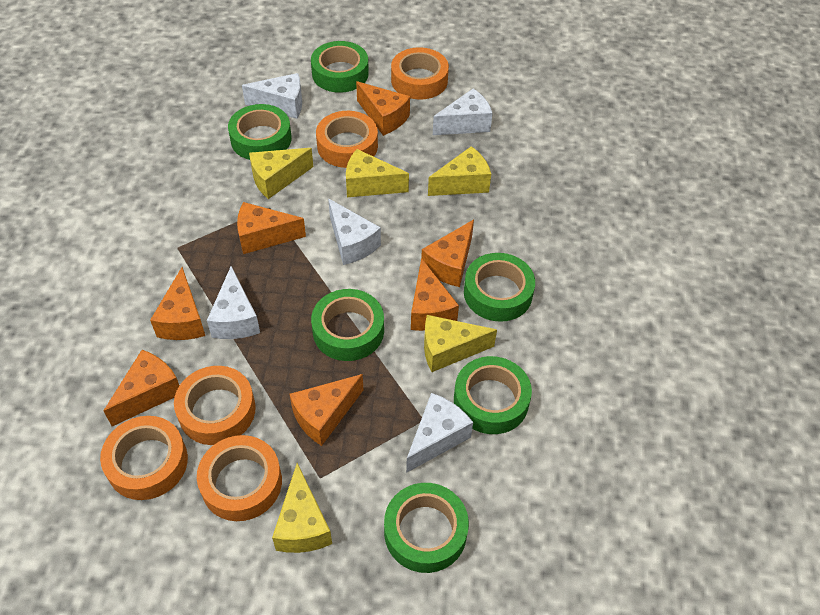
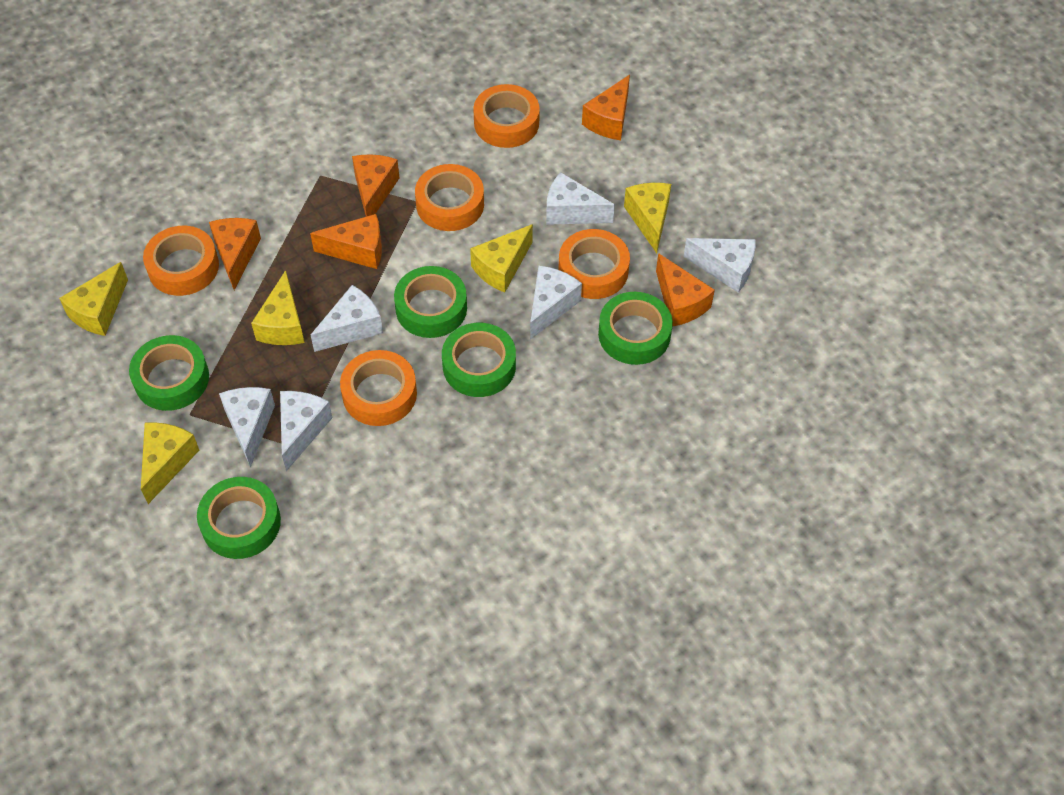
green tape: 6 -> 5
orange cheese: 7 -> 5
white cheese: 5 -> 6

